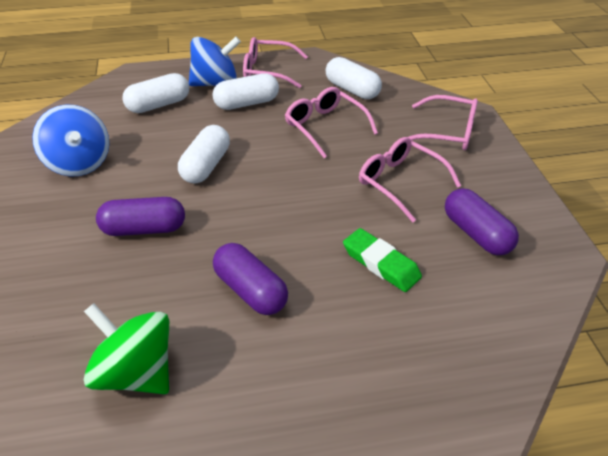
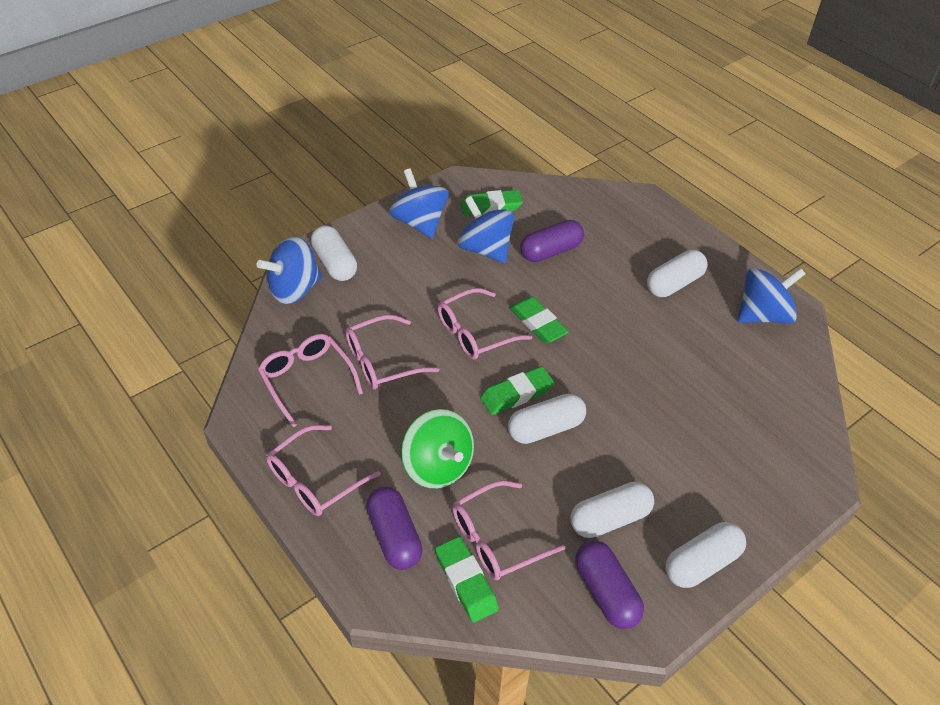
blue spinning top: 2 -> 4
green eraser: 1 -> 4
pink glasses: 4 -> 5
white capsule: 4 -> 5

